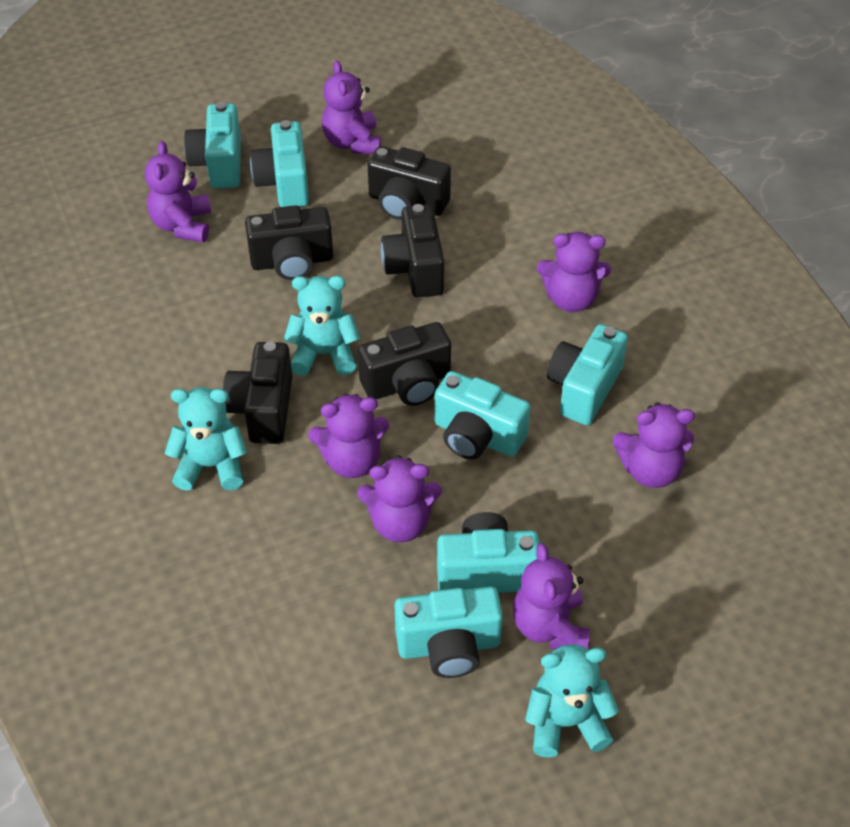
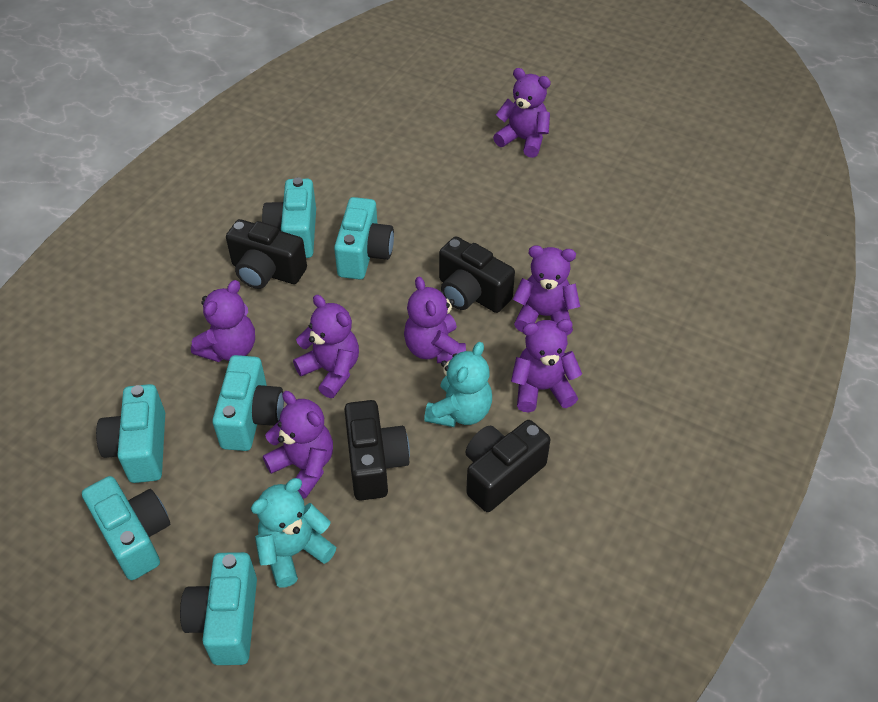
black camera: 5 -> 4
turquoise teddy bear: 3 -> 2

